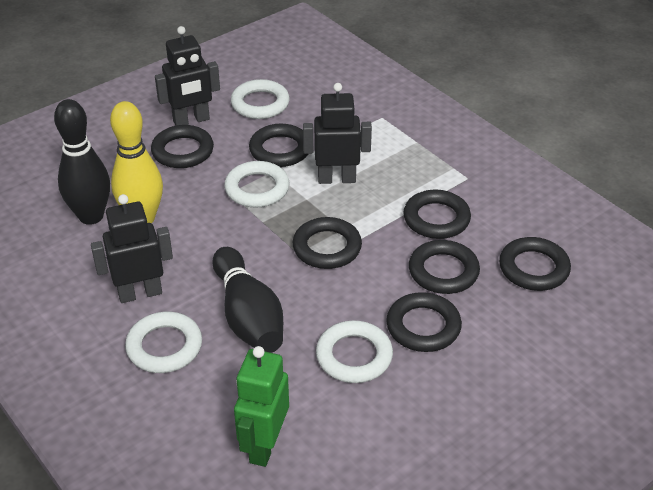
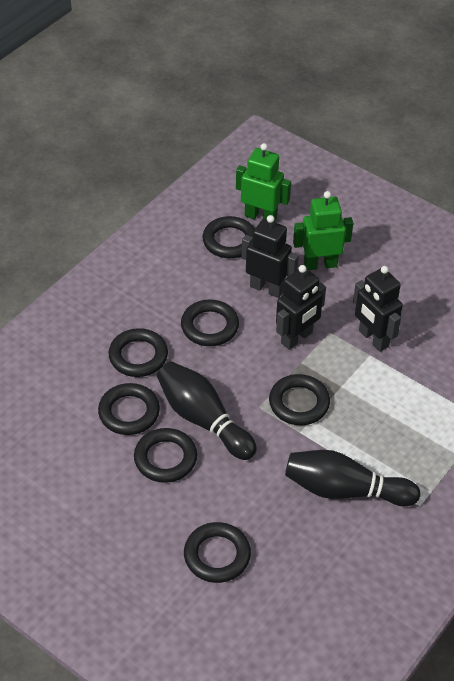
green robot: 1 -> 2
white ring: 4 -> 0
yellow bowling pin: 1 -> 0

